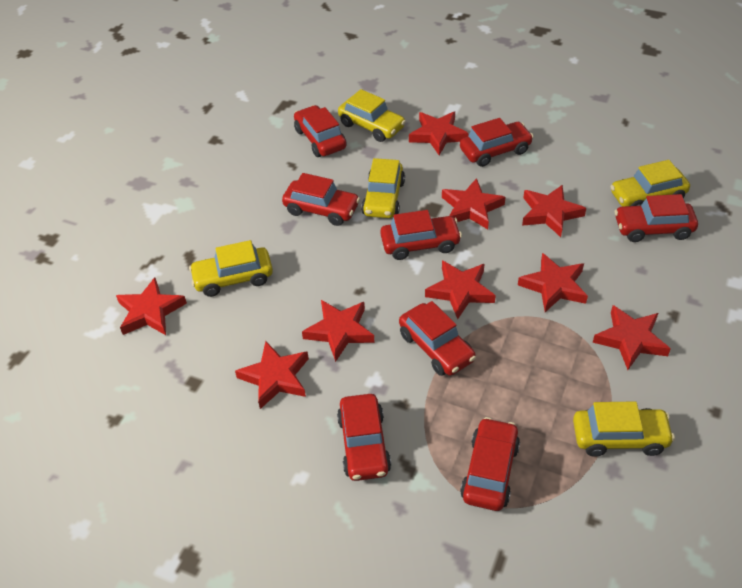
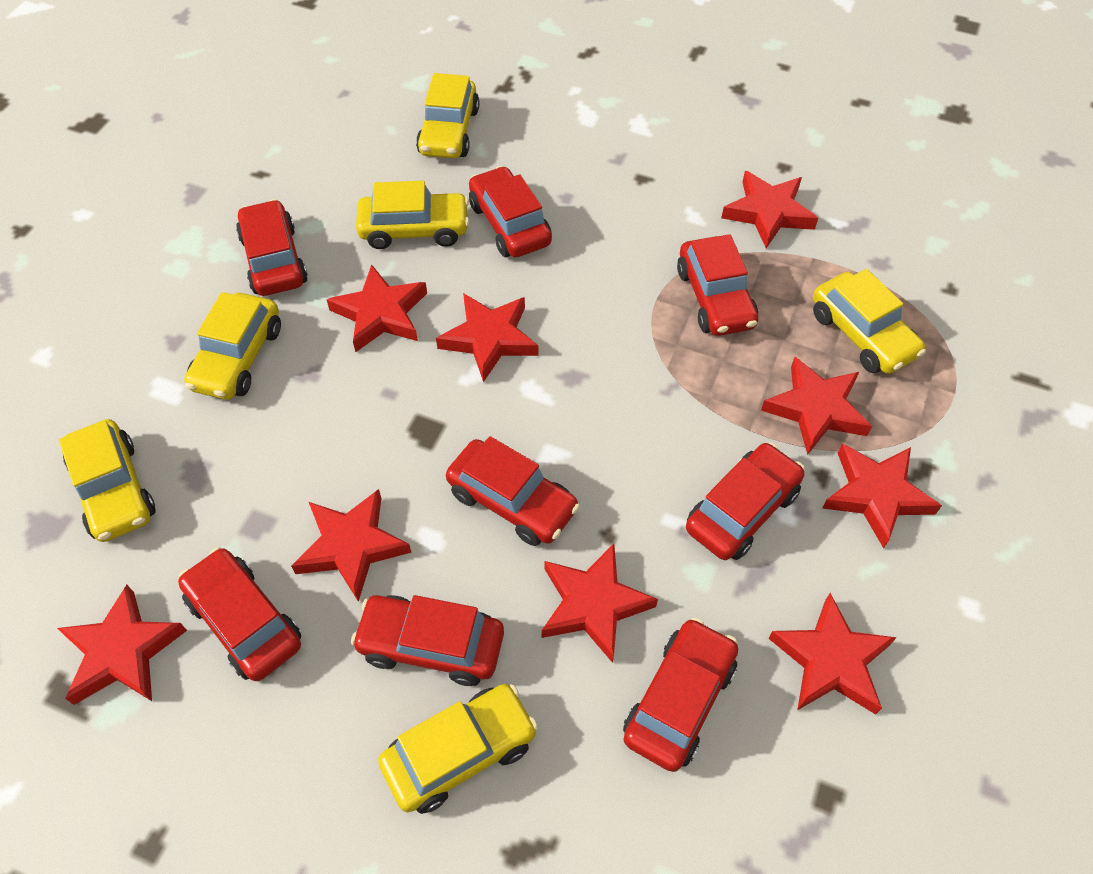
yellow car: 5 -> 6

